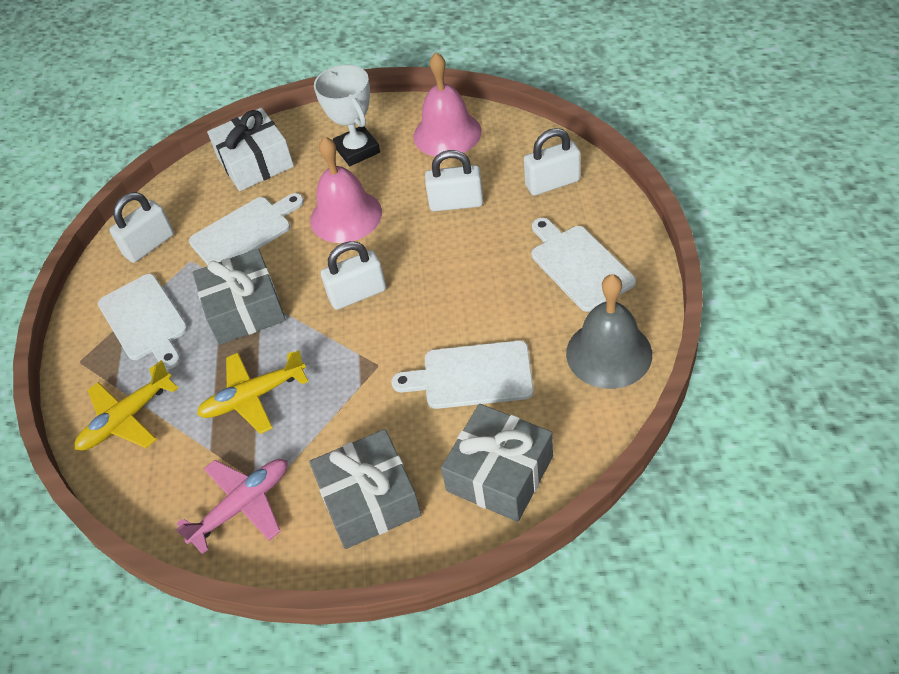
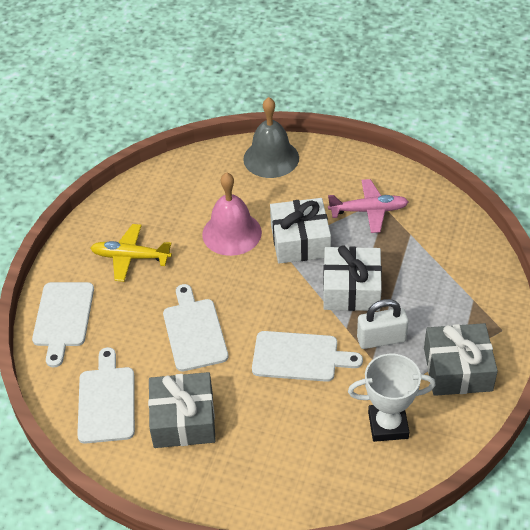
grey gift: 3 -> 2
pink bell: 2 -> 1
white gift: 1 -> 2
white padlock: 4 -> 1
yellow plane: 2 -> 1

